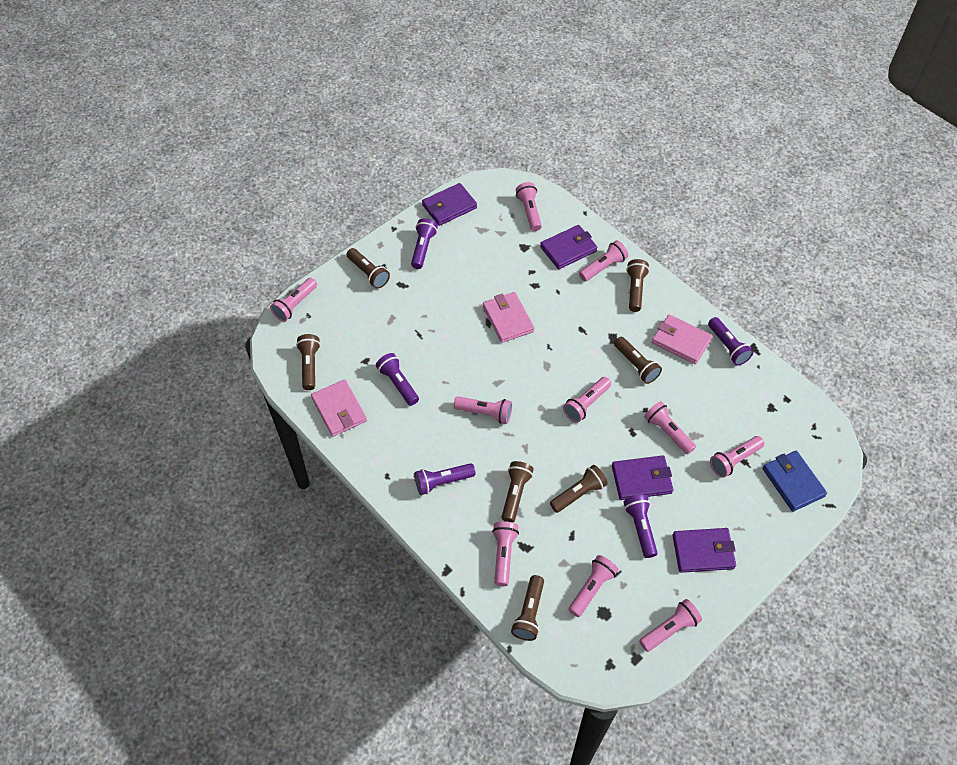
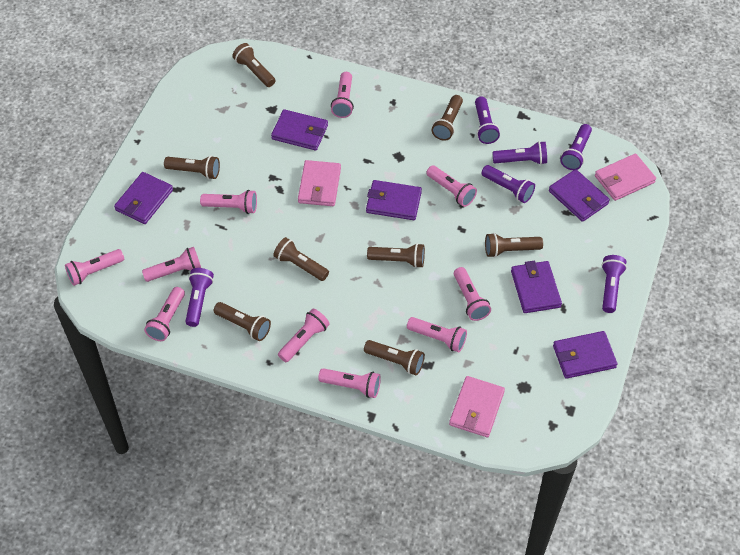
blue wallet: 1 -> 0
brown flashlight: 7 -> 8
purple flashlight: 5 -> 6
purple wallet: 4 -> 6

